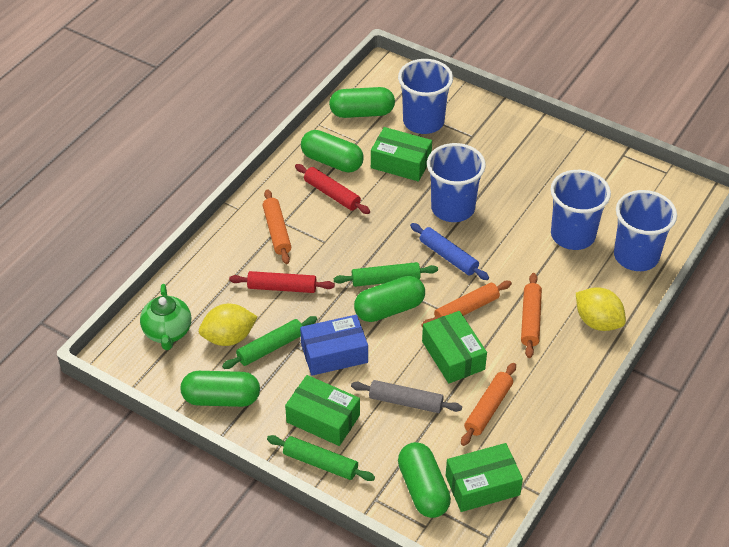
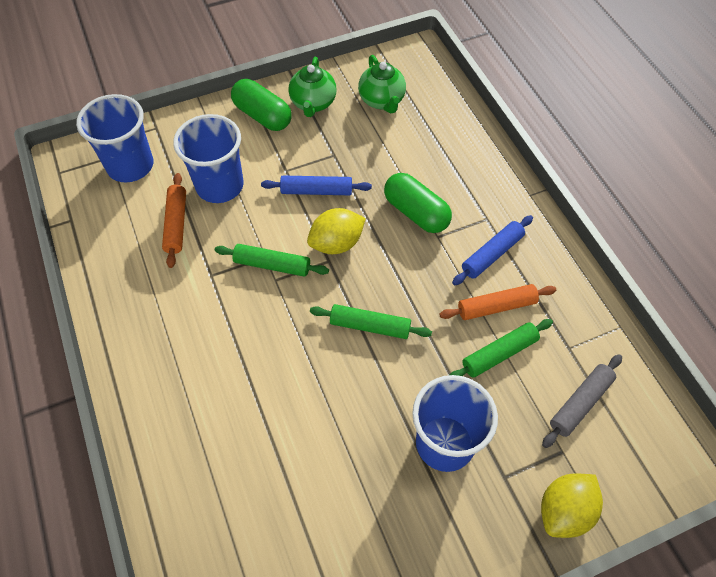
blue box: 1 -> 0
blue cup: 4 -> 3
blue rolling pin: 1 -> 2
green box: 4 -> 0
green capsule: 5 -> 2
green teapot: 1 -> 2
orange rolling pin: 4 -> 2
red rolling pin: 2 -> 0

